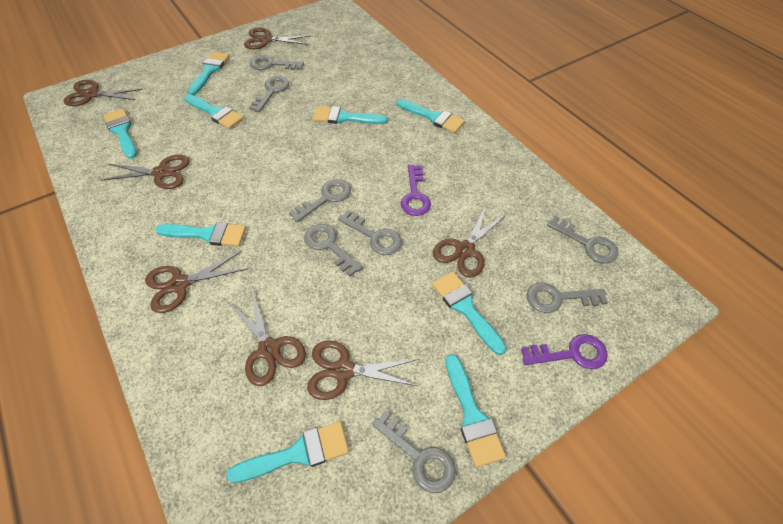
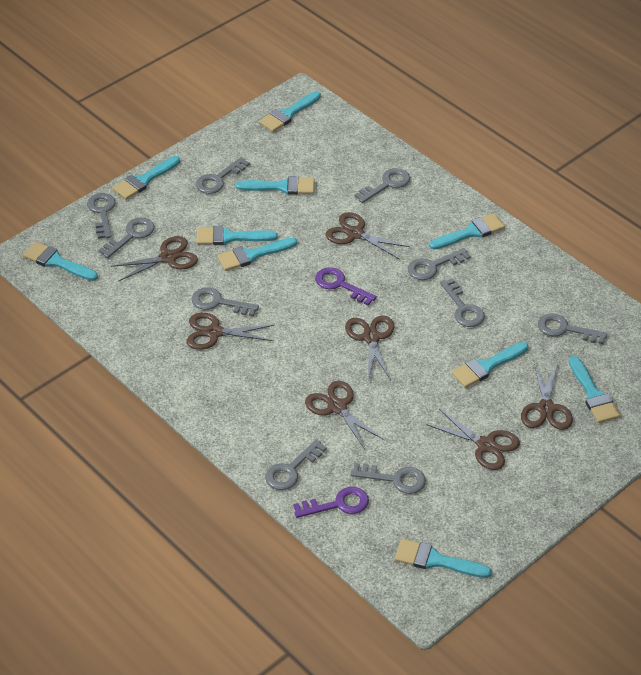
grey key: 8 -> 10
turquoise brush: 9 -> 10

